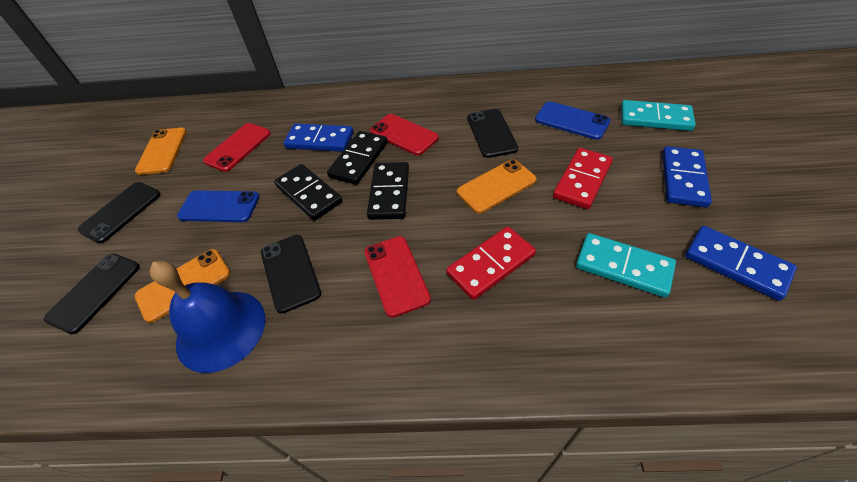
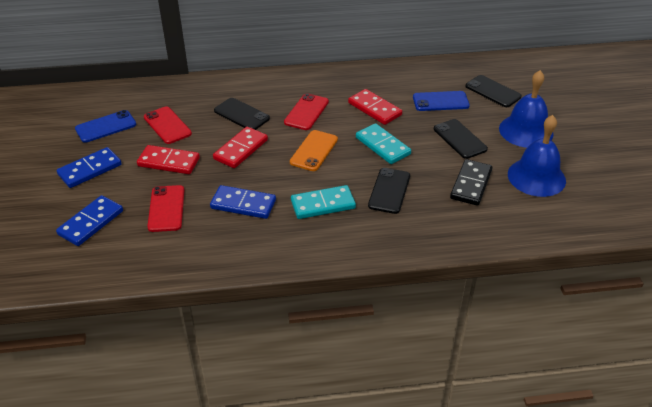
black domino: 3 -> 1
blue bell: 1 -> 2
orange phone: 3 -> 1
red domino: 2 -> 3

